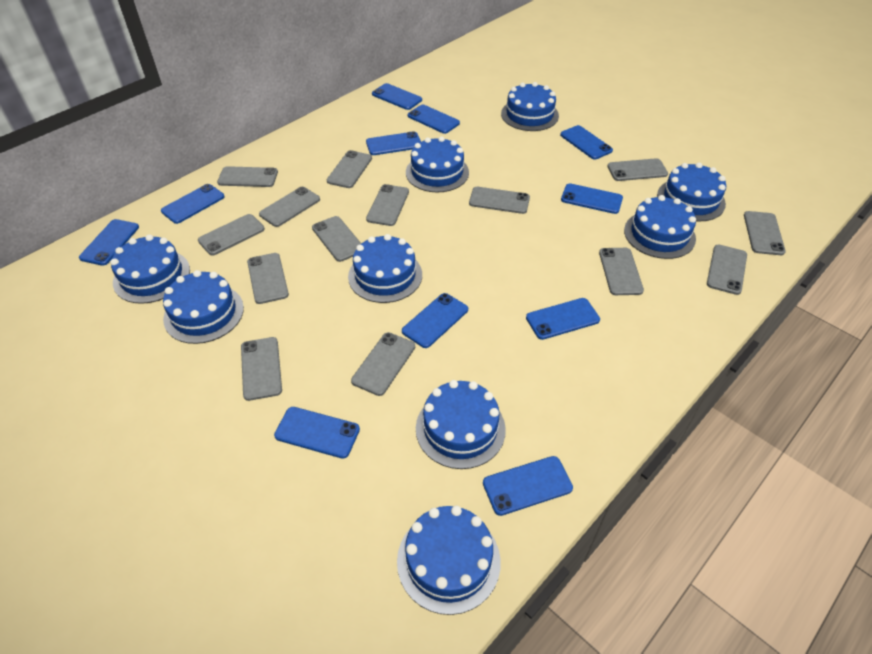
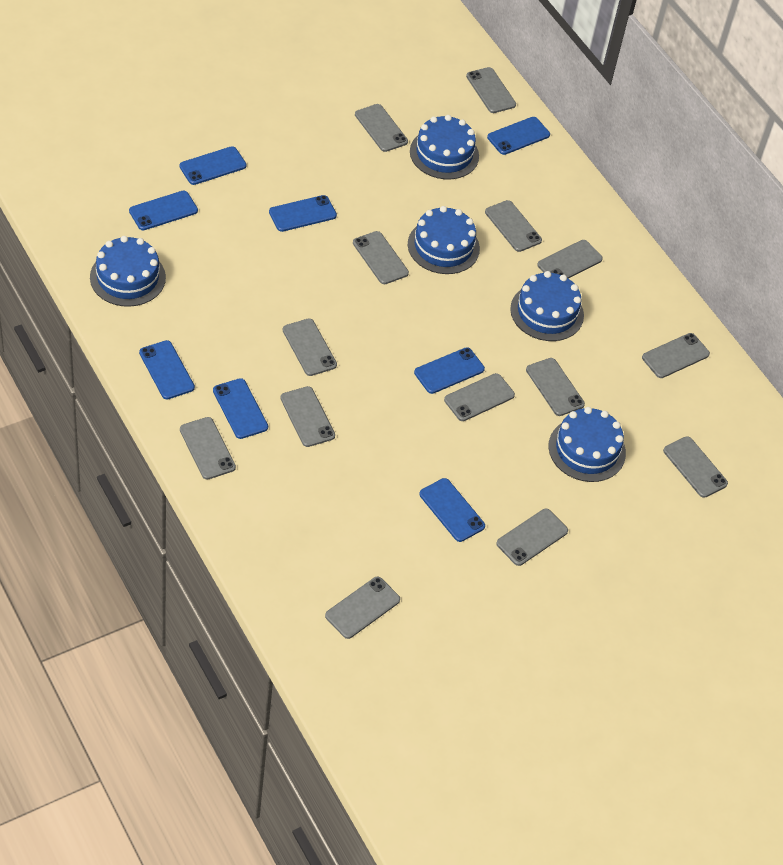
blue cake: 9 -> 5
blue phone: 11 -> 8

